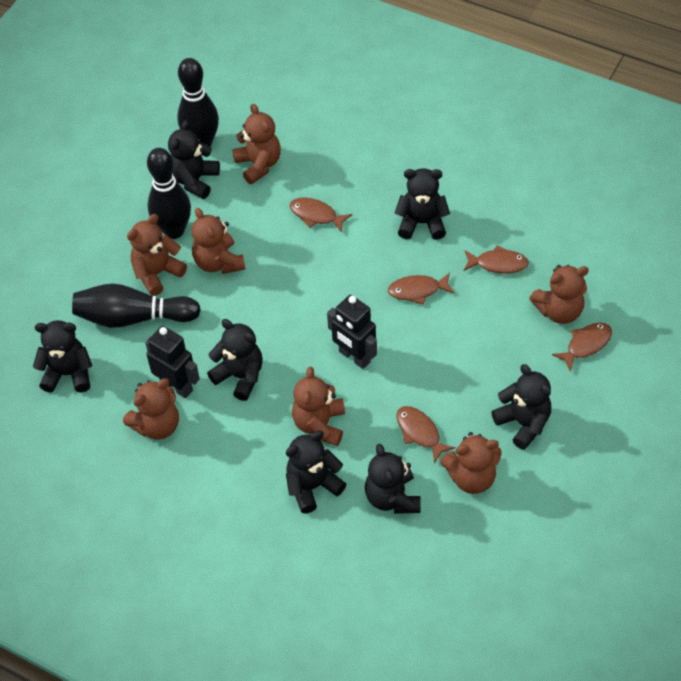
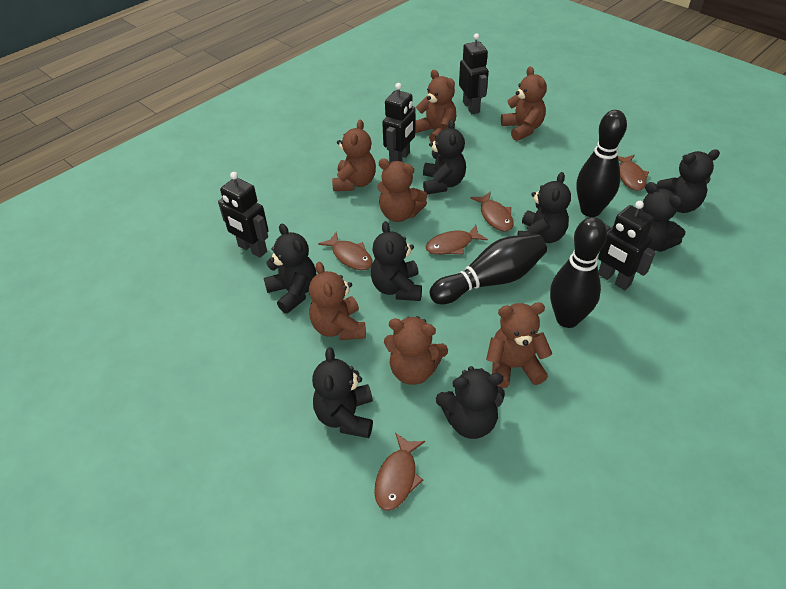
black robot: 2 -> 4
black teddy bear: 7 -> 8

